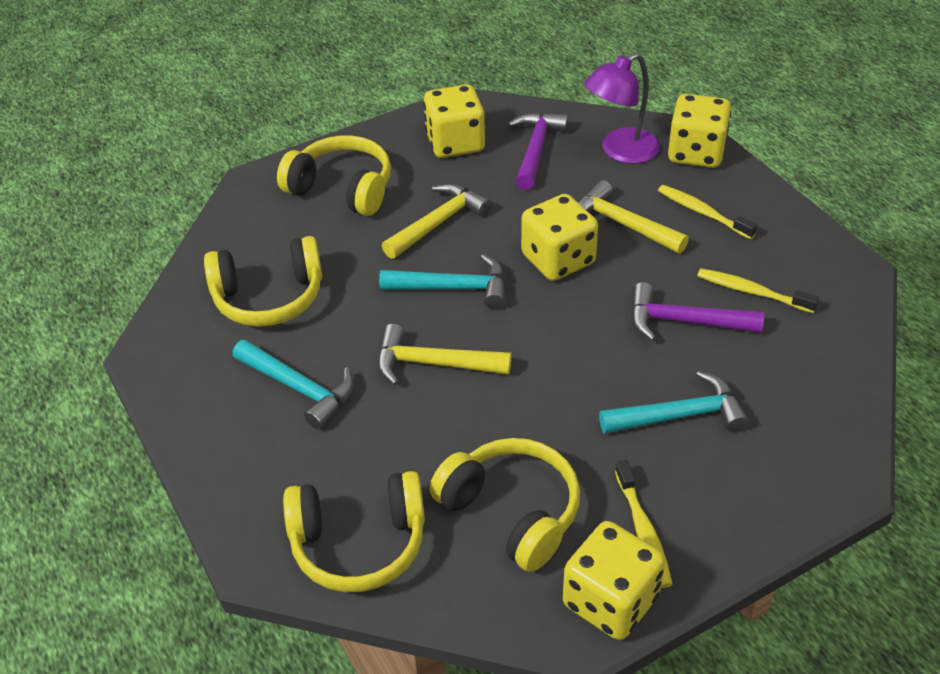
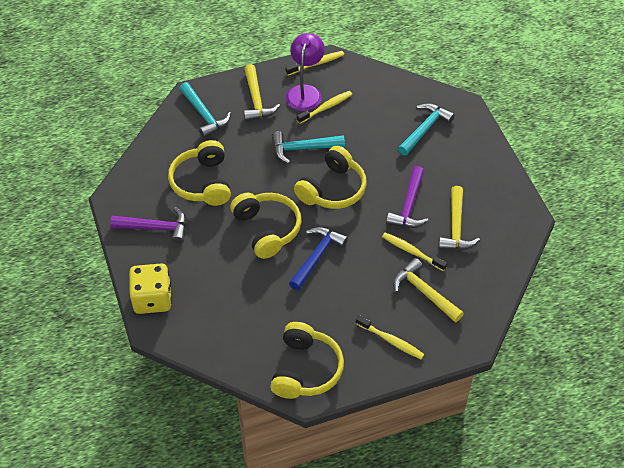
blue hammer: 0 -> 1
yellow dice: 4 -> 1
yellow toothbrush: 3 -> 4

